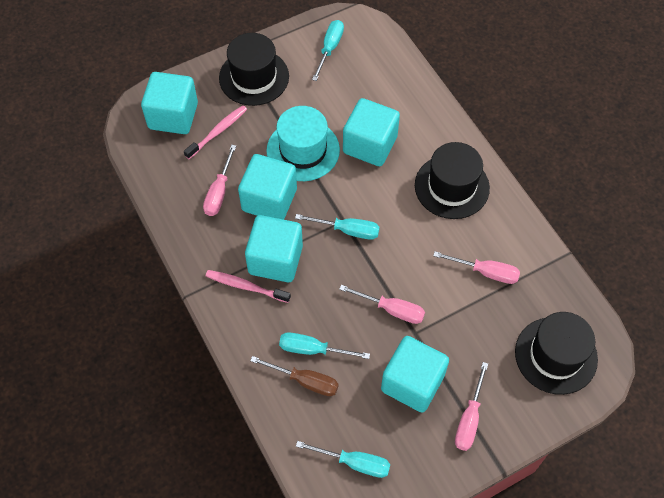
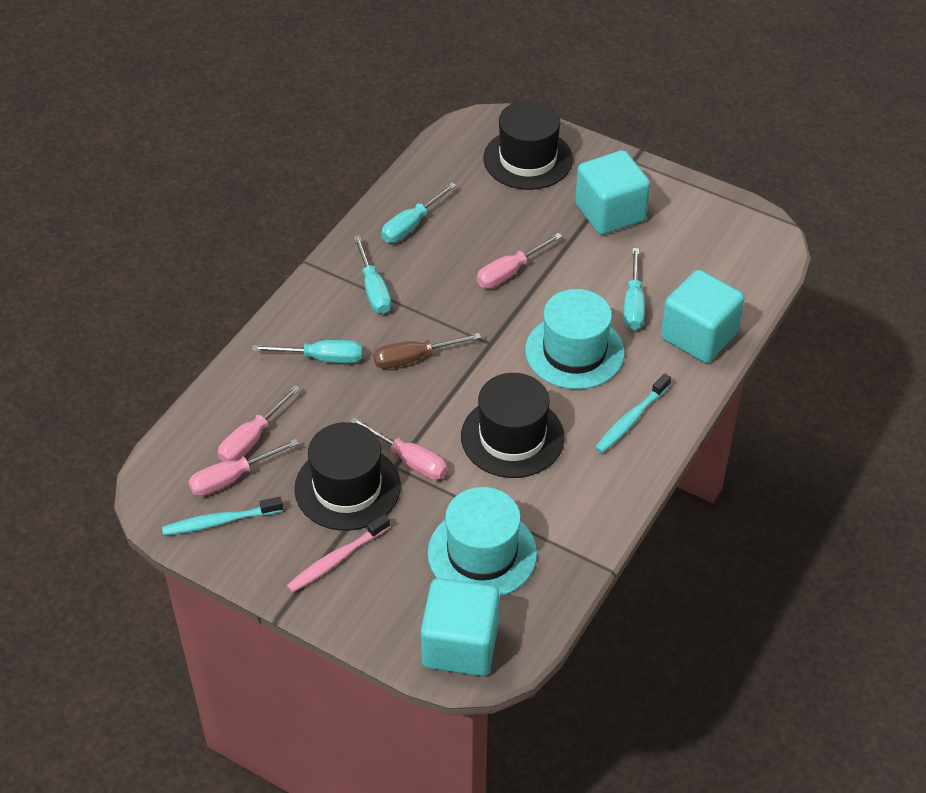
pink toothbrush: 2 -> 1
turquoise cube: 5 -> 3
turquoise hat: 1 -> 2
turquoise toothbrush: 0 -> 2

